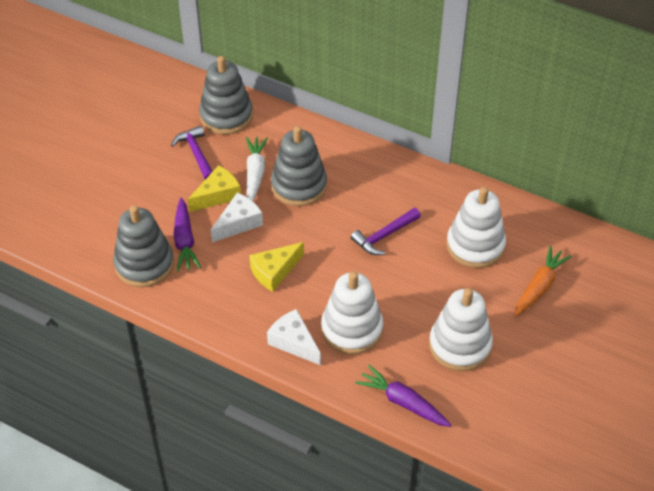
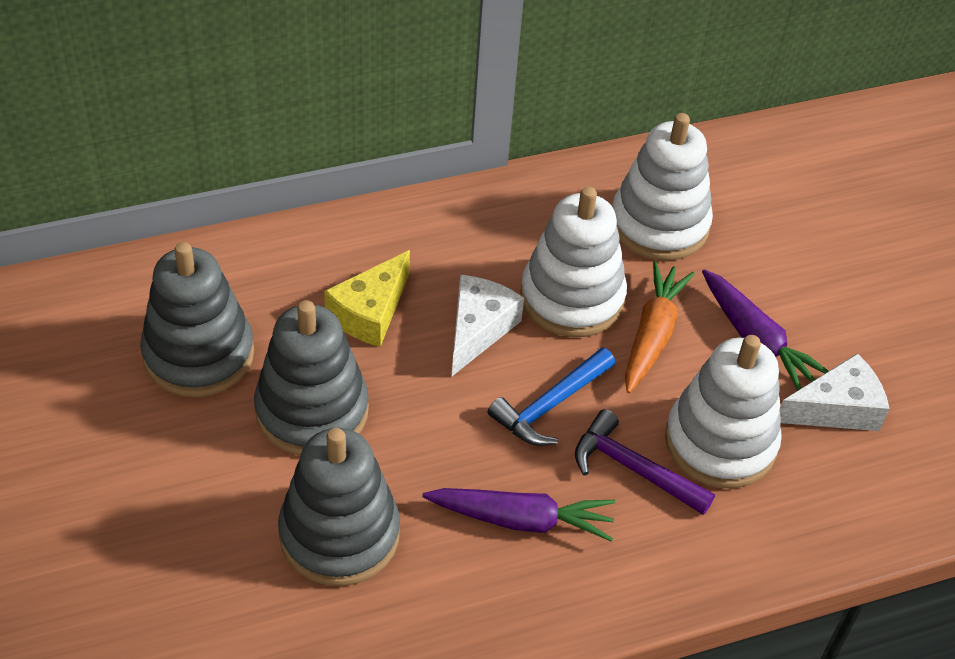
blue hammer: 0 -> 1
purple hammer: 2 -> 1
white carrot: 1 -> 0
yellow cheese: 2 -> 1

